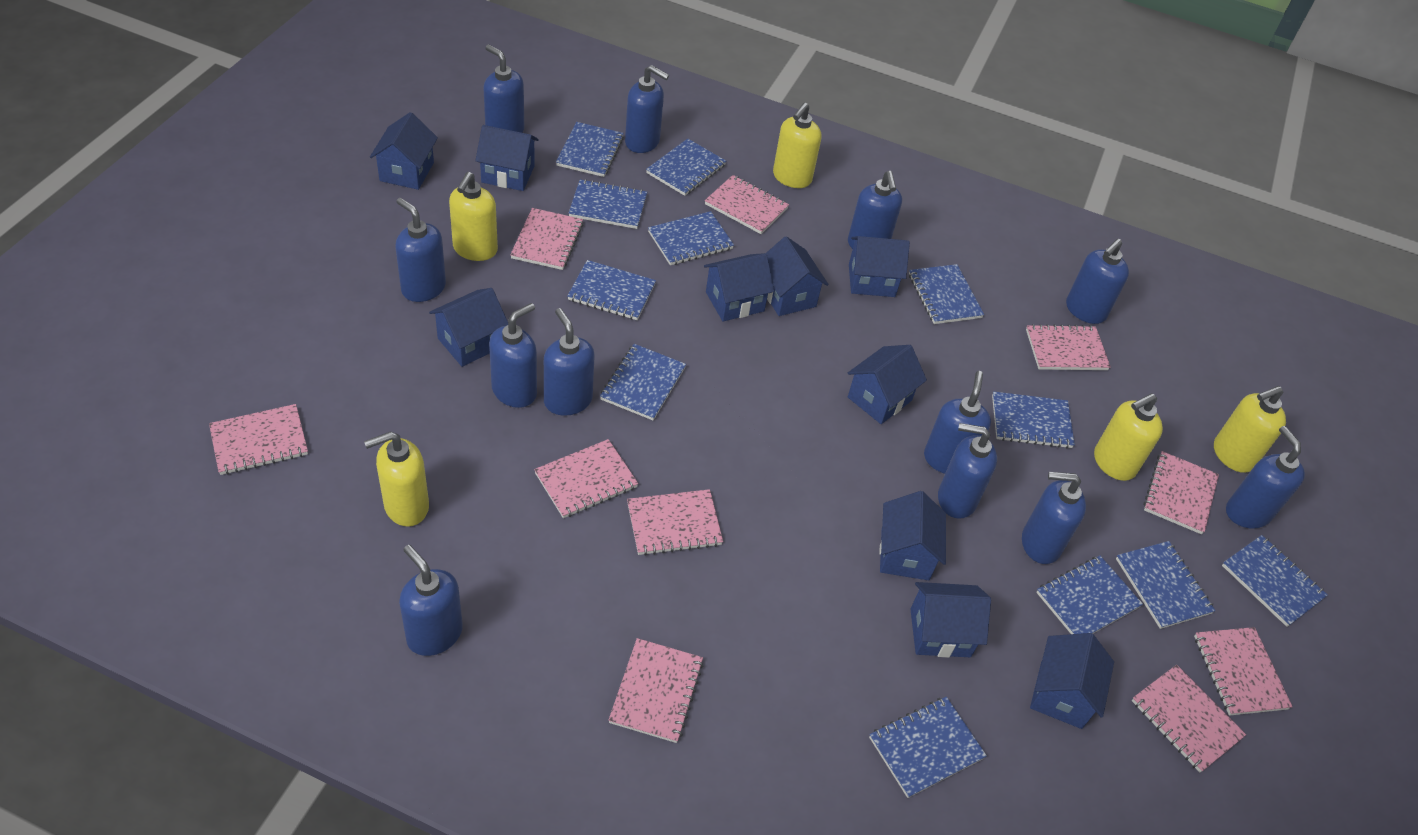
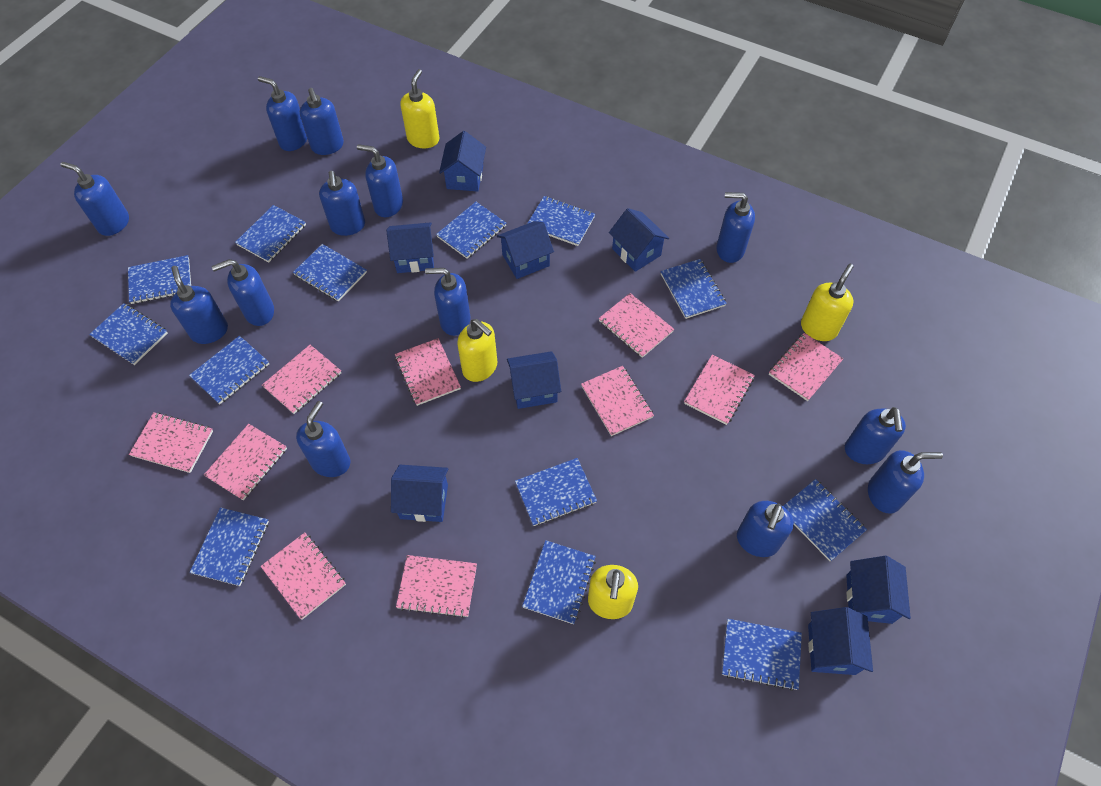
blue house: 10 -> 8
blue notebook: 12 -> 13
blue soap dispenser: 12 -> 13
yellow soap dispenser: 5 -> 4

